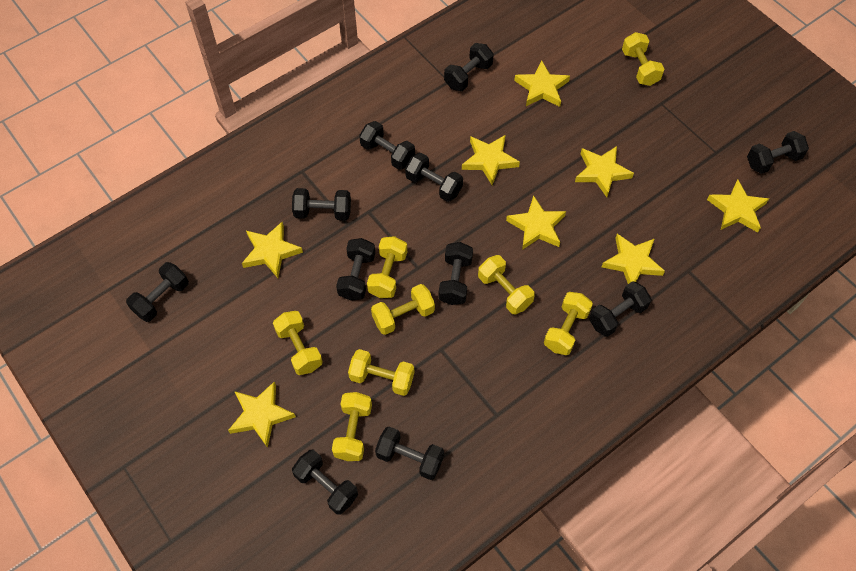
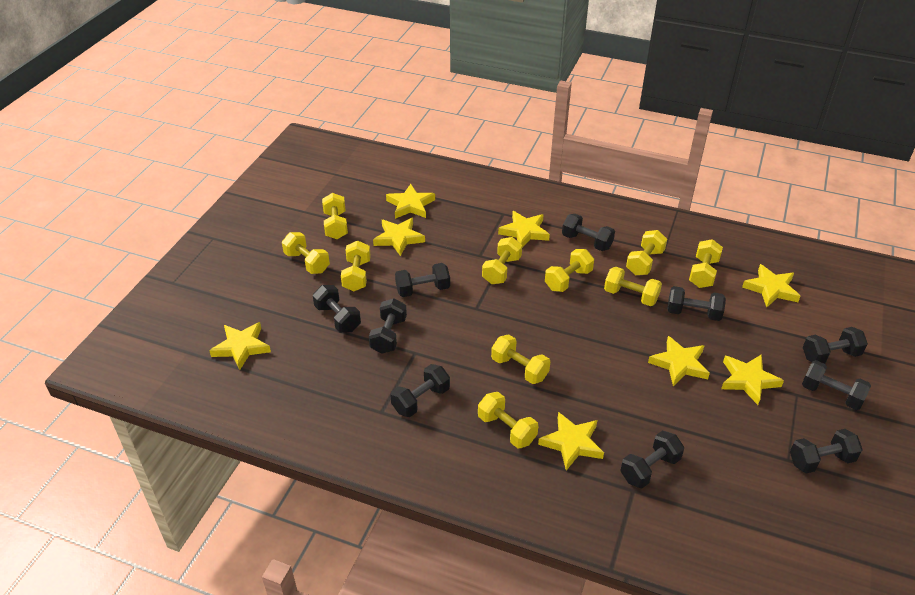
black dumbbell: 11 -> 10
yellow dumbbell: 8 -> 10

